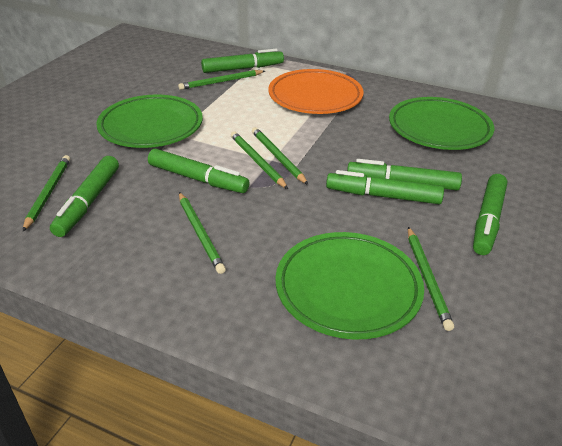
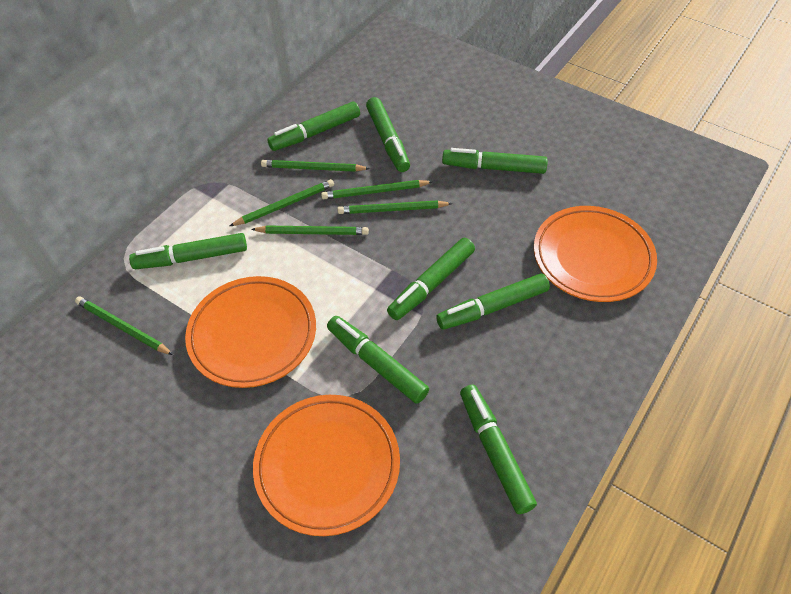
green marker: 6 -> 8
green plate: 3 -> 0
orange plate: 1 -> 3

